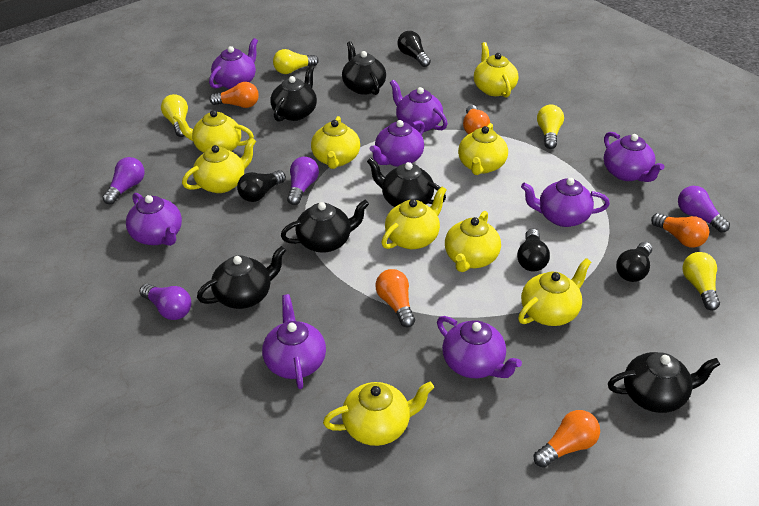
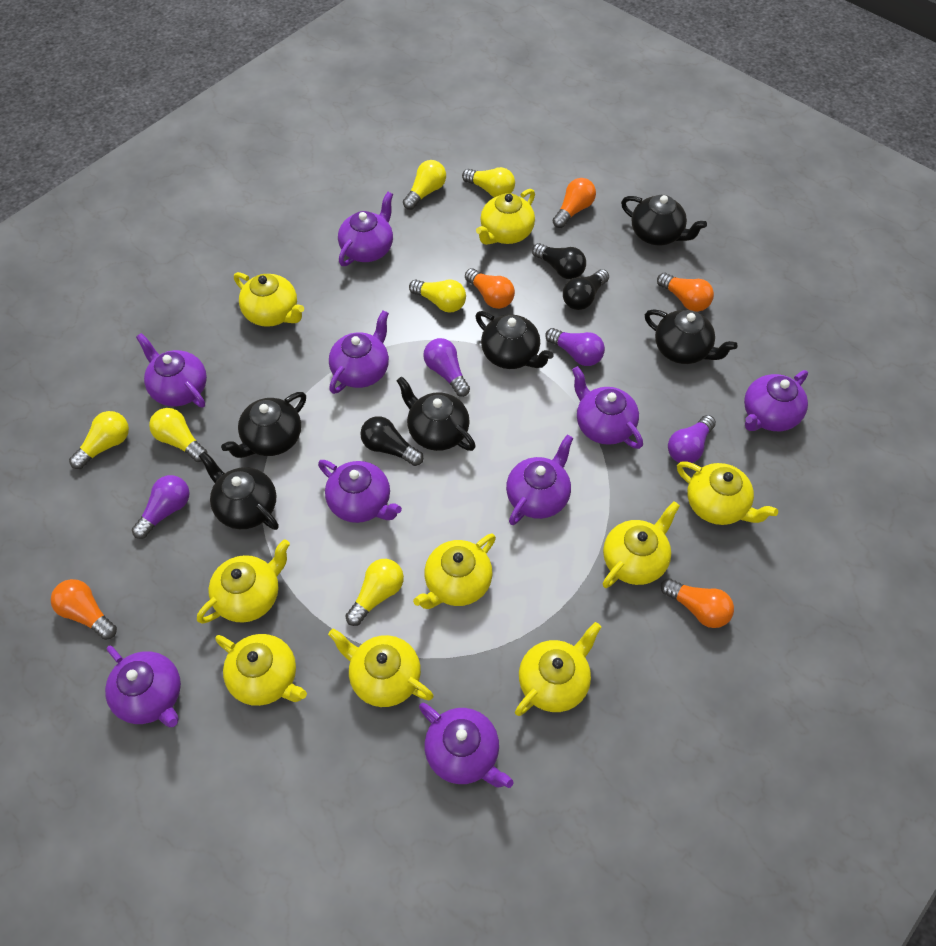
black light bulb: 4 -> 3
purple teapot: 8 -> 9
yellow light bulb: 4 -> 6

